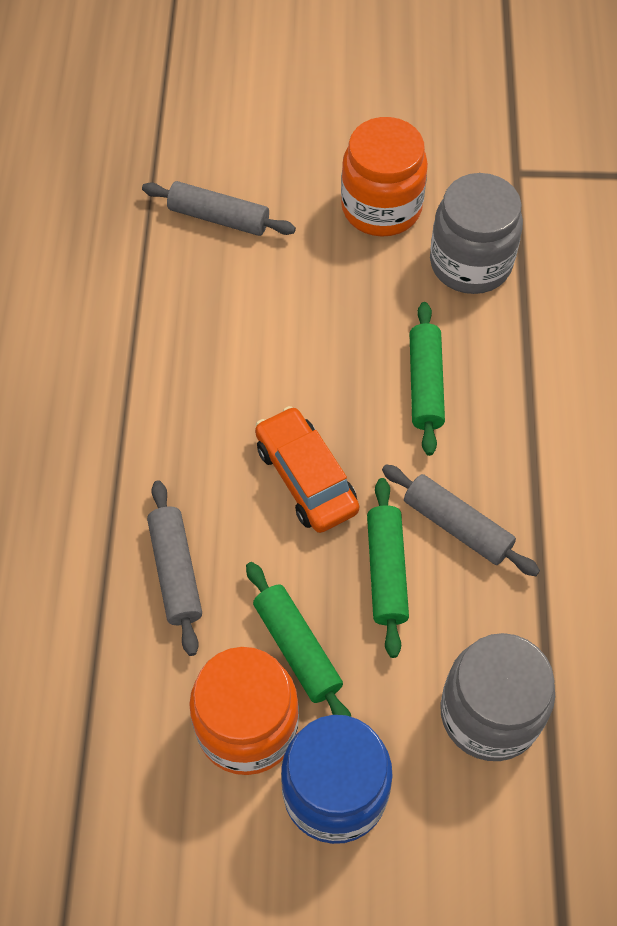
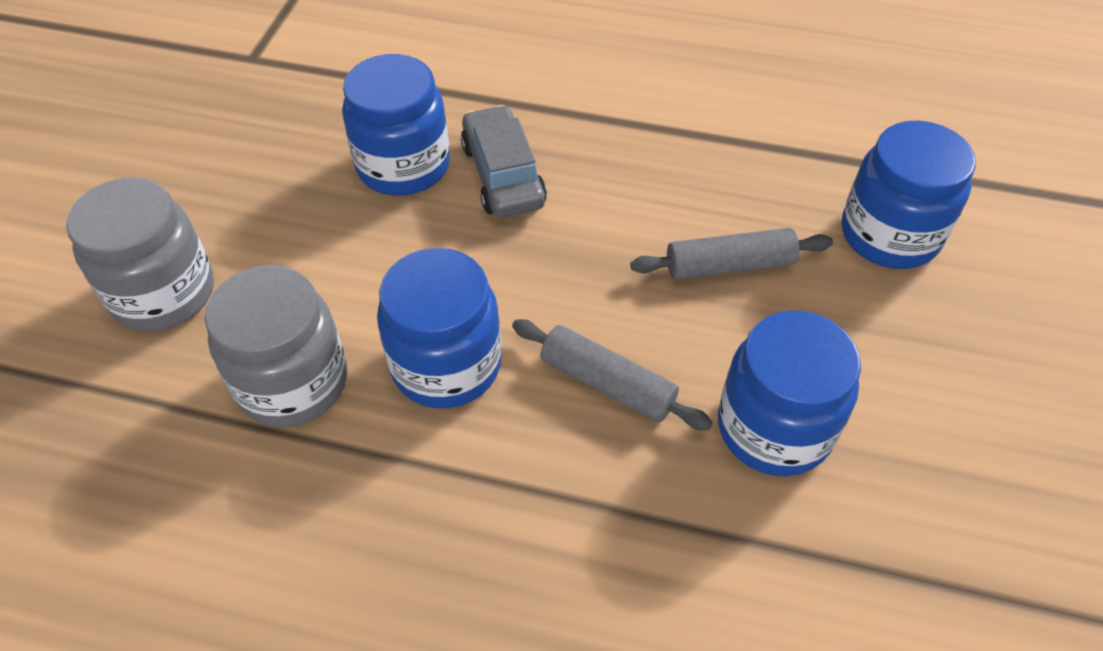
blue jar: 1 -> 4
green rolling pin: 3 -> 0
grey car: 0 -> 1
grey rolling pin: 3 -> 2
orange car: 1 -> 0
orange jar: 2 -> 0

